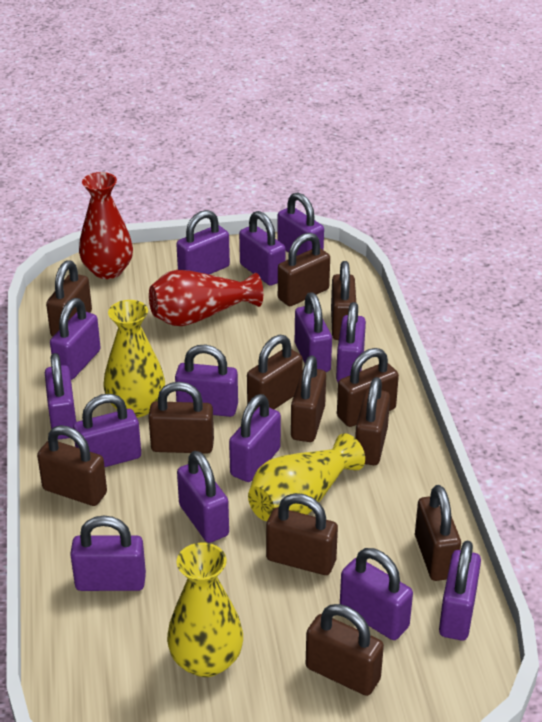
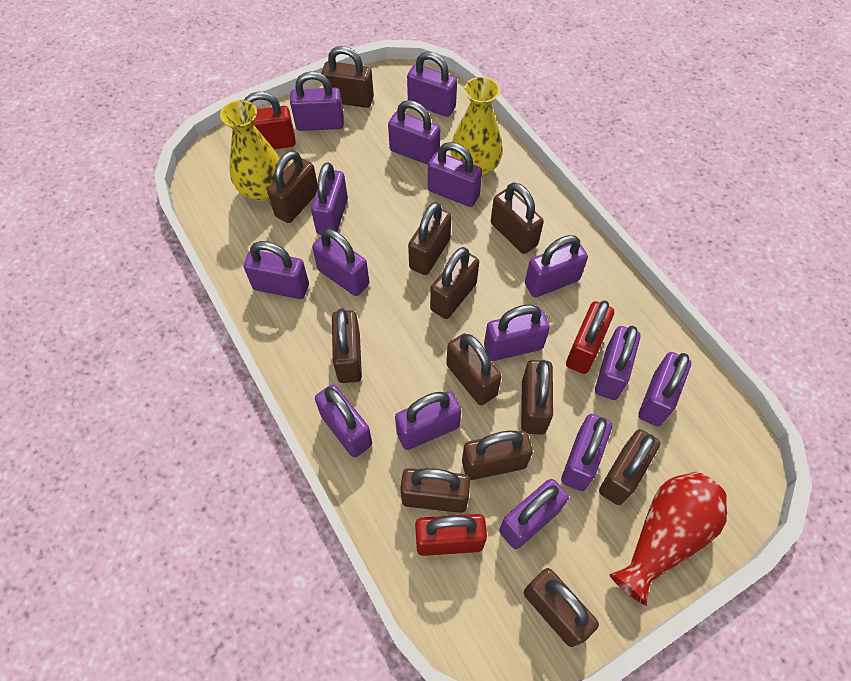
purple padlock: 14 -> 15
red padlock: 0 -> 3
red vase: 2 -> 1
yellow vase: 3 -> 2

